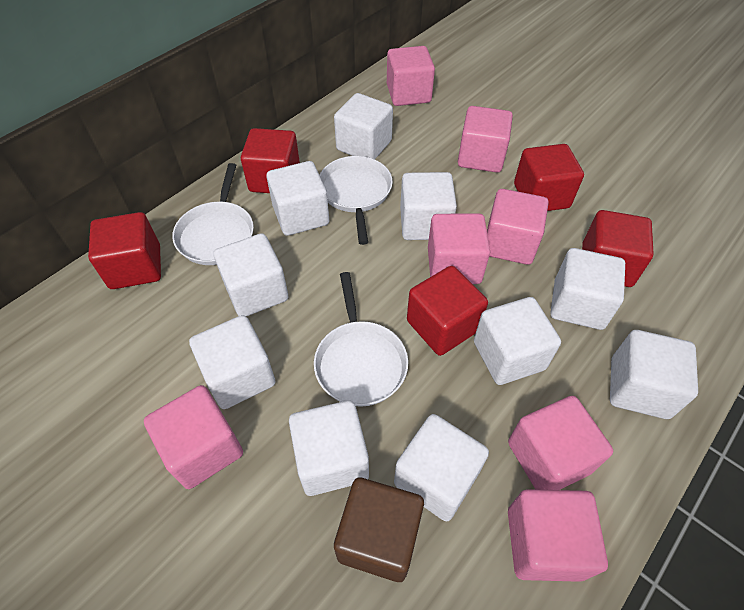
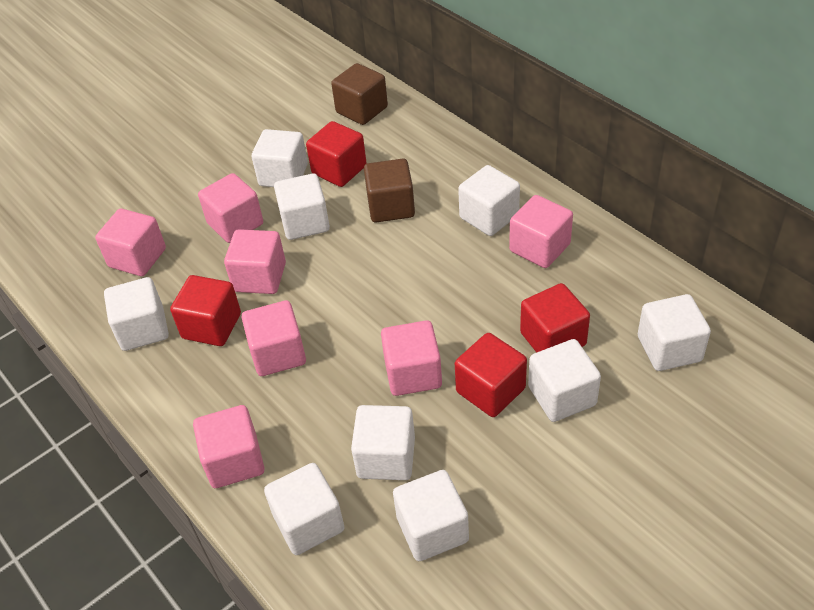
brown cube: 1 -> 2
red cube: 5 -> 4
white cube: 10 -> 9
white pan: 3 -> 0

